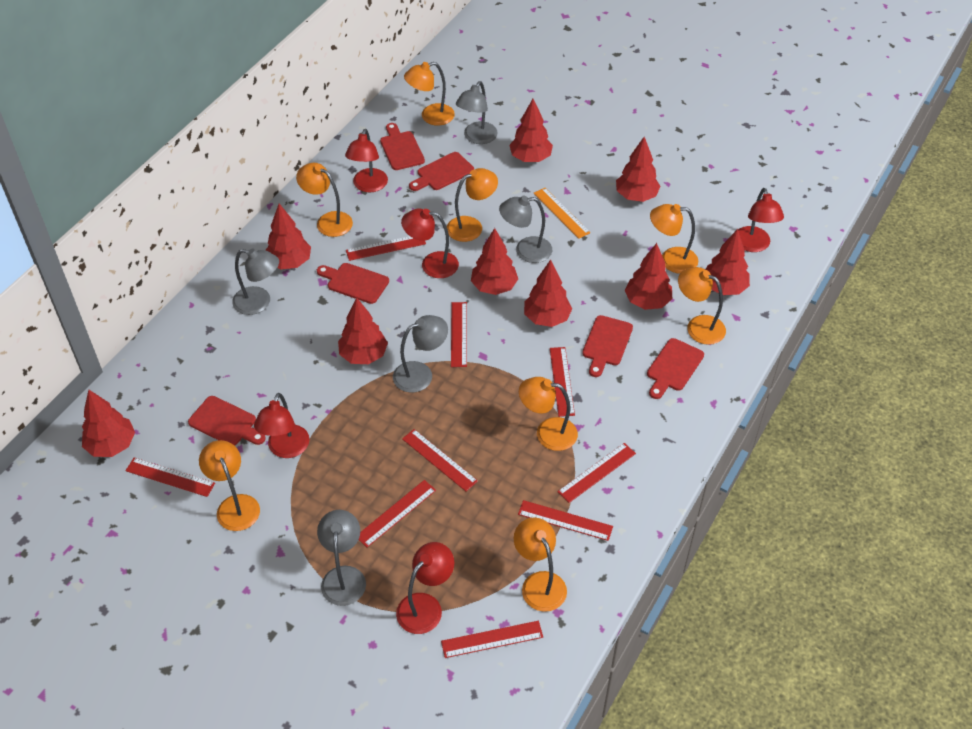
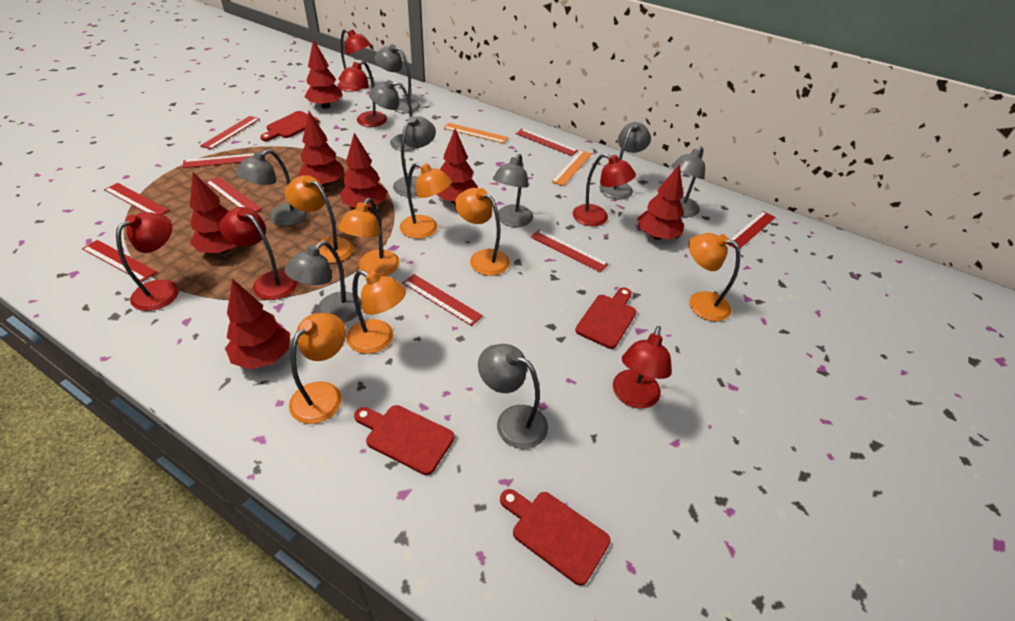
grey lamp: 5 -> 9
orange lamp: 8 -> 7
orange ruler: 1 -> 2
red cutting board: 6 -> 4
red lamp: 5 -> 6
red tree: 9 -> 7

